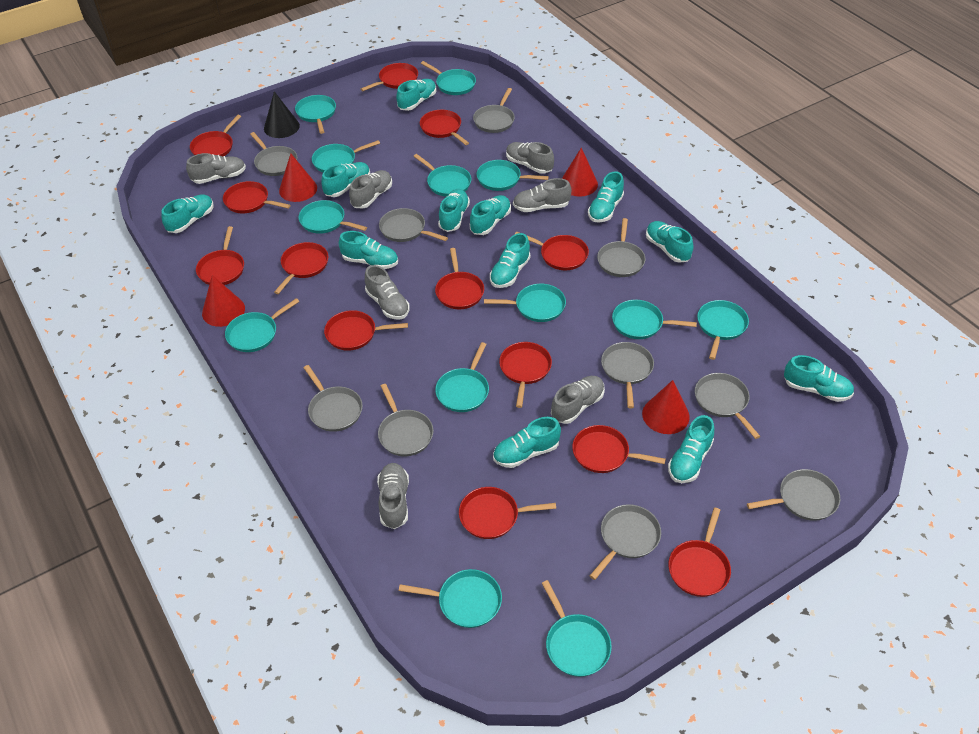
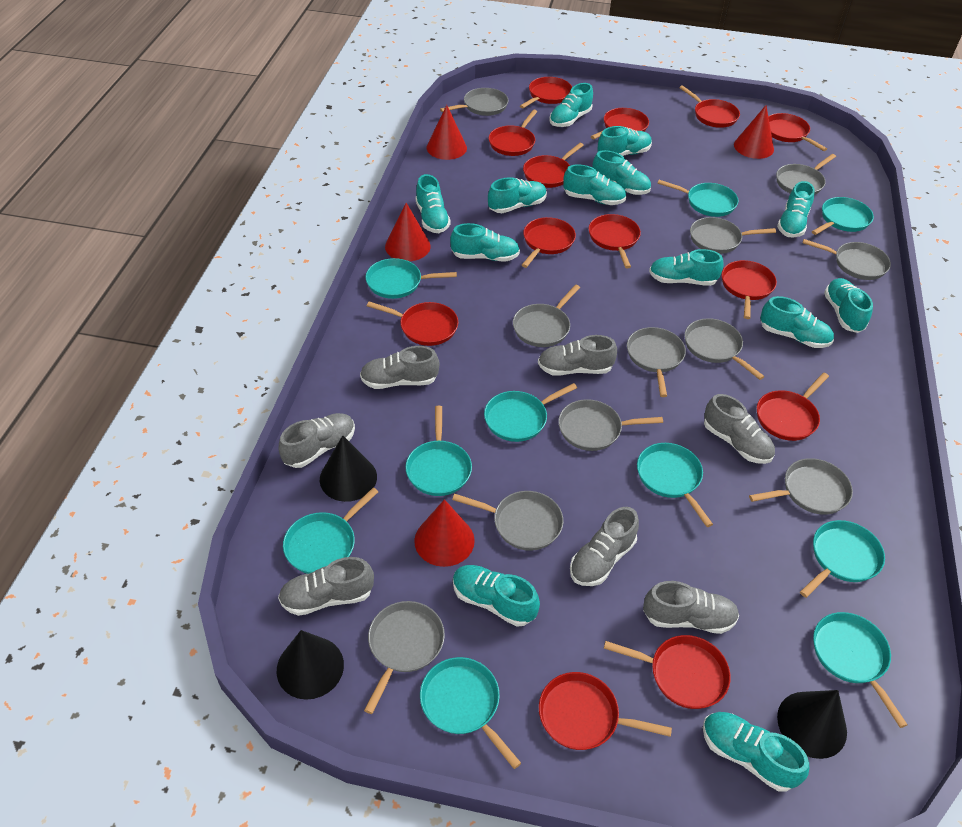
black cone: 1 -> 3
grey pan: 10 -> 11
turquoise pan: 13 -> 10
turquoise shoe: 12 -> 13

